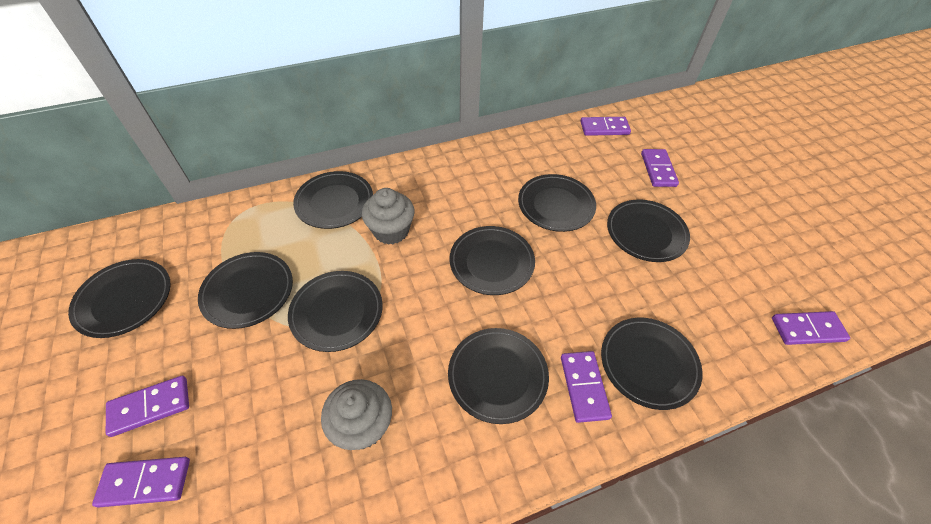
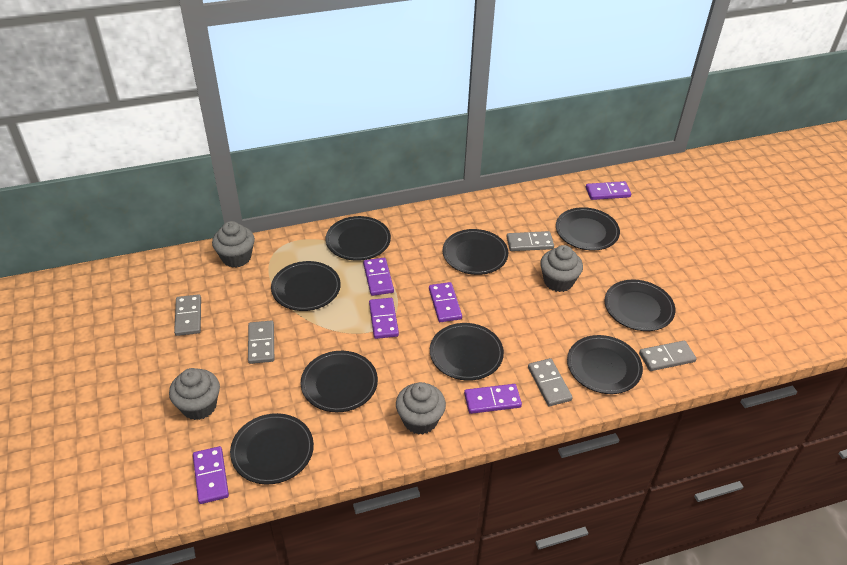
grey cupcake: 2 -> 4
grey domino: 0 -> 5

